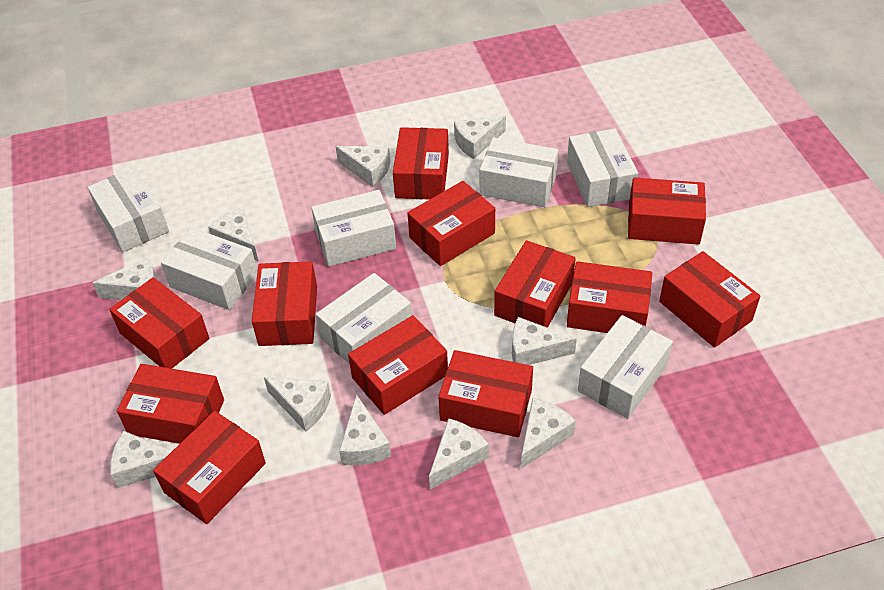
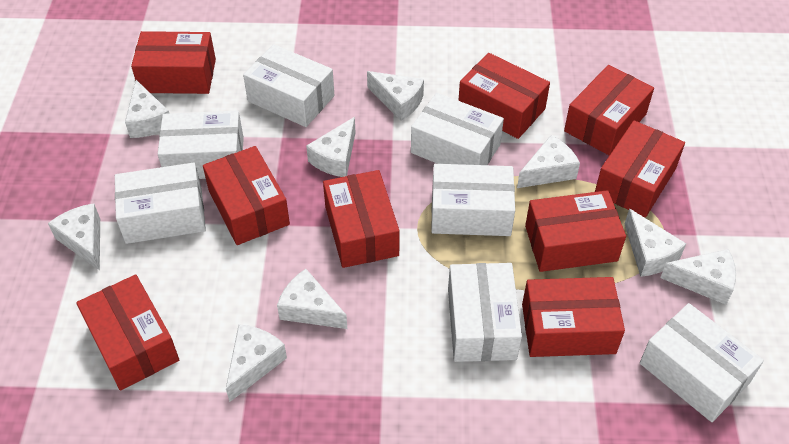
red box: 12 -> 9
white cheese: 10 -> 9

